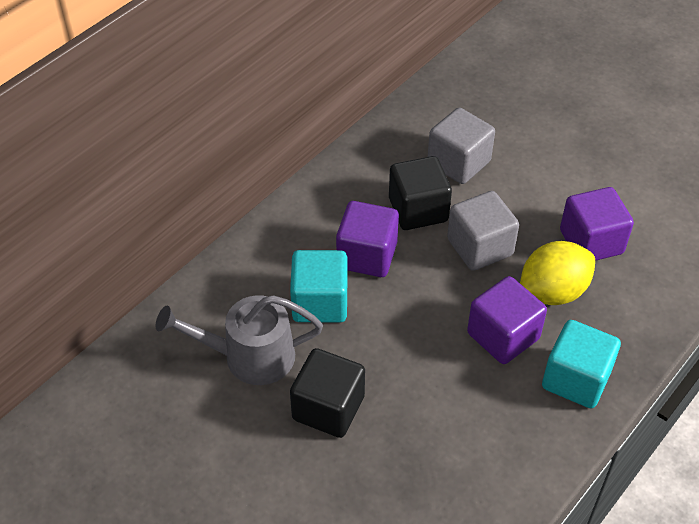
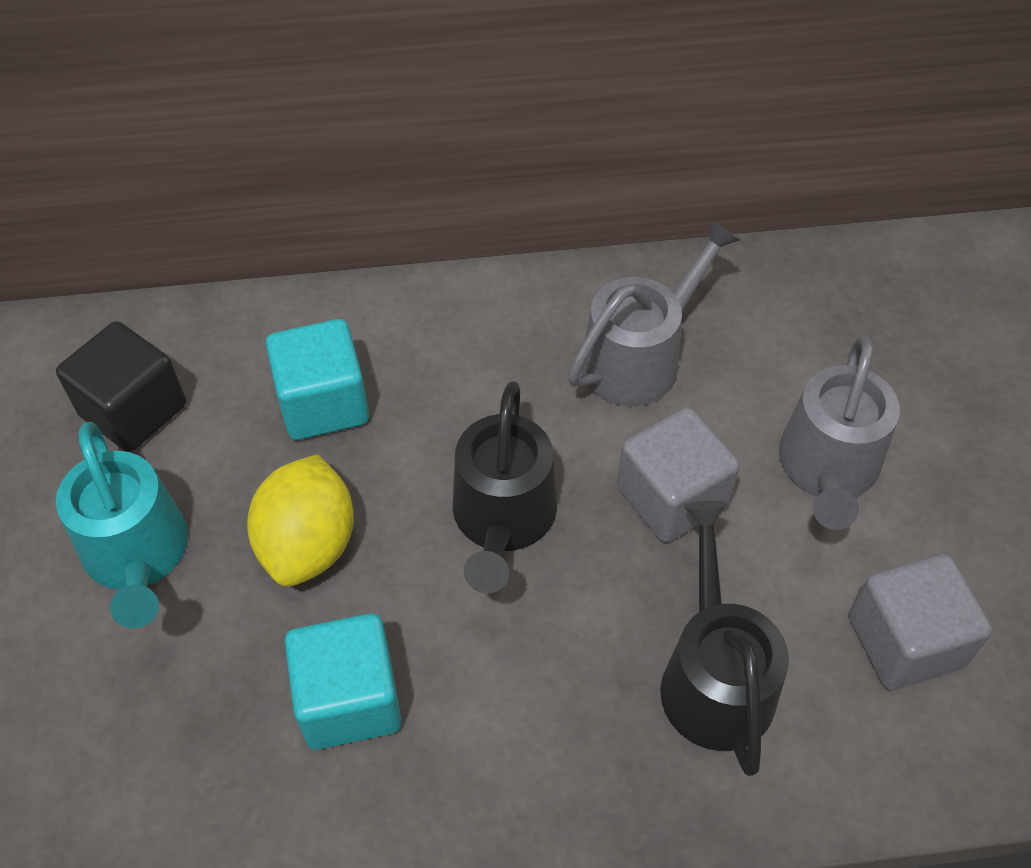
black cube: 2 -> 1
black watering can: 0 -> 2
grey watering can: 1 -> 2
purple cube: 3 -> 0
turquoise watering can: 0 -> 1

